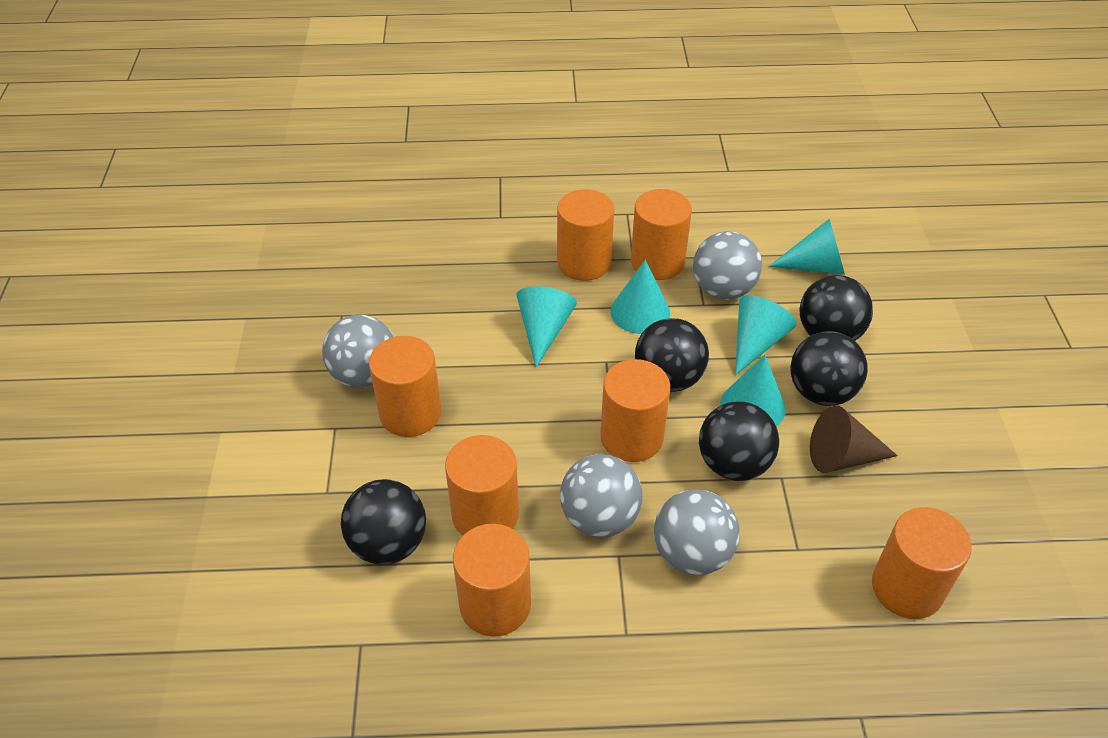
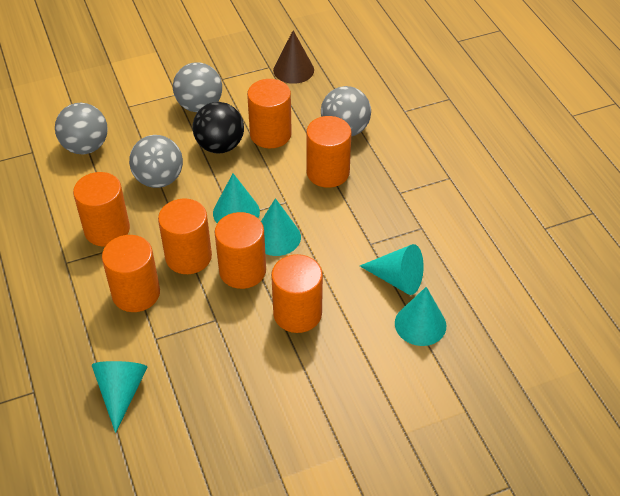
black ball: 5 -> 1

